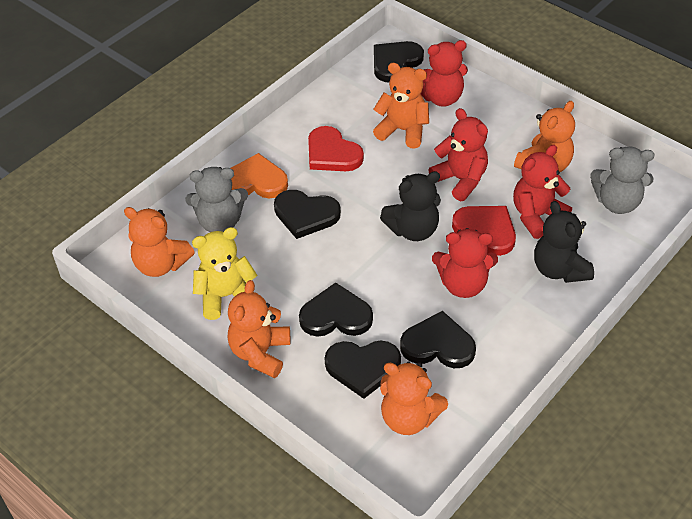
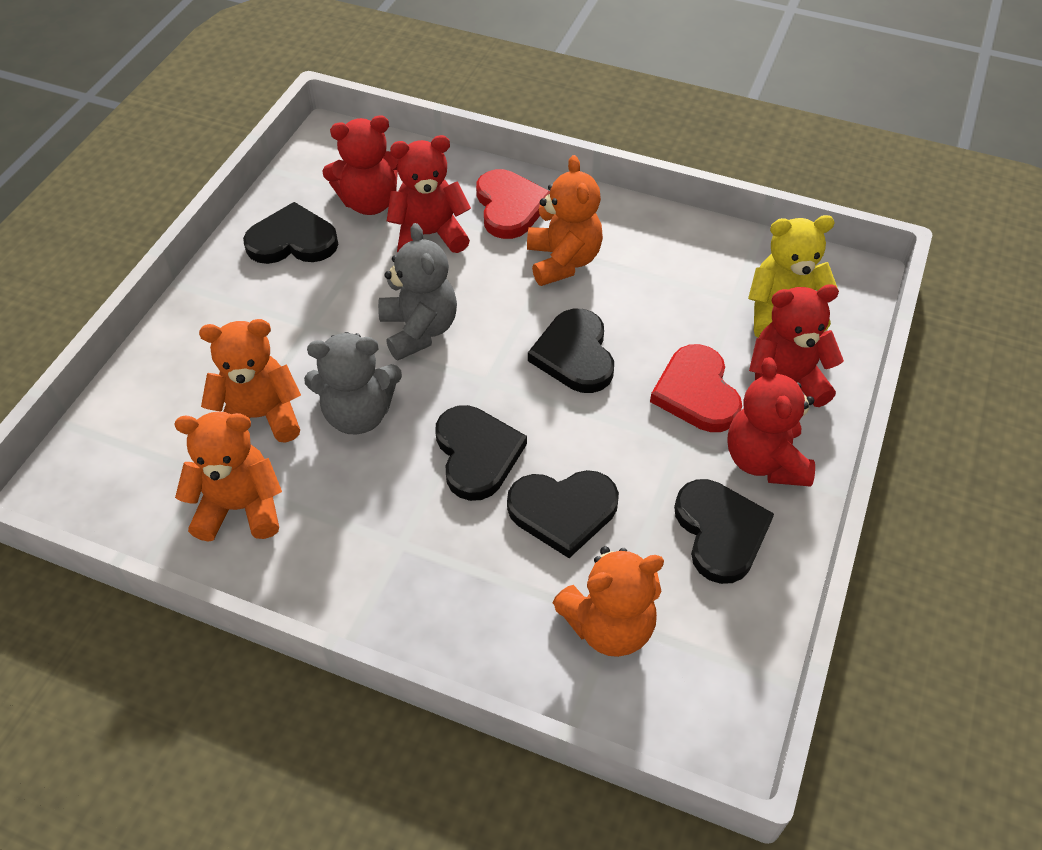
black teddy bear: 2 -> 0
orange heart: 1 -> 0
orange teddy bear: 5 -> 4

